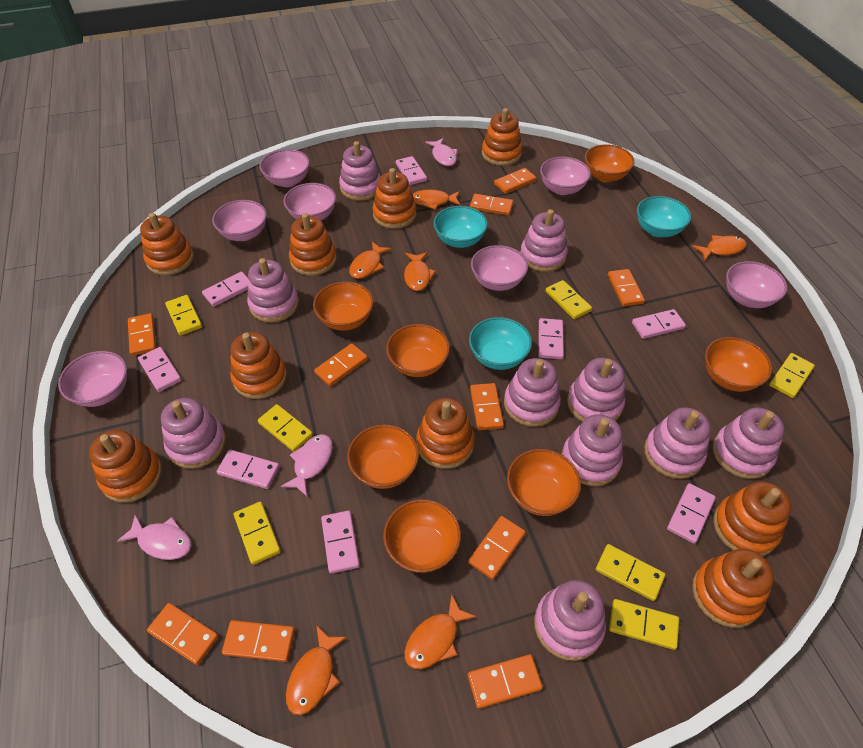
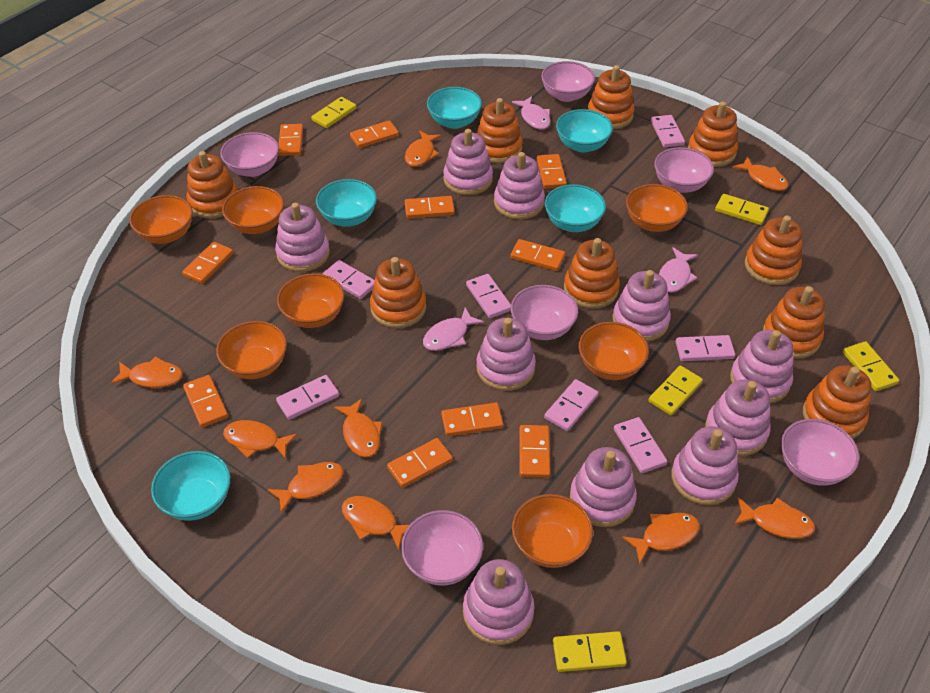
orange fish: 6 -> 9
pink bowl: 7 -> 6
pink domino: 8 -> 7
turquoise bowl: 3 -> 5
yellow domino: 7 -> 5

